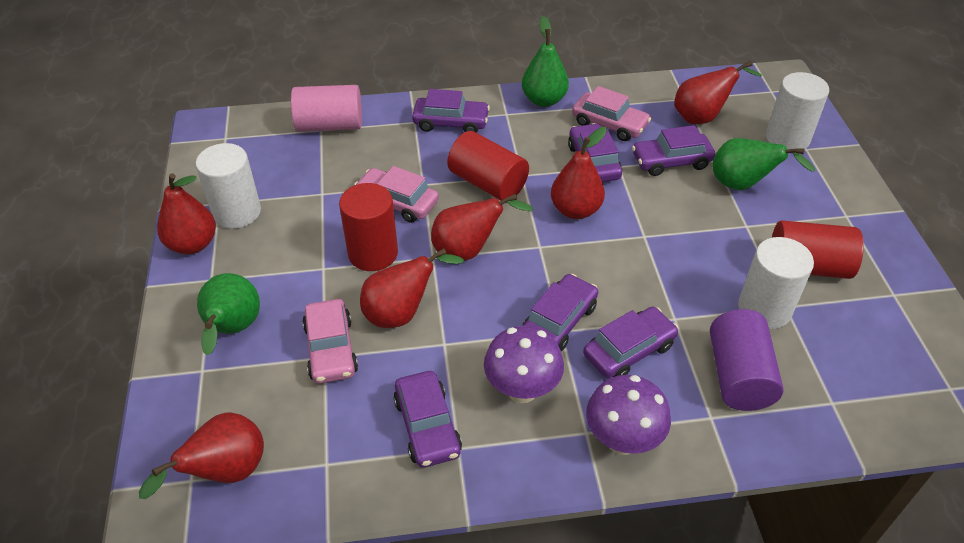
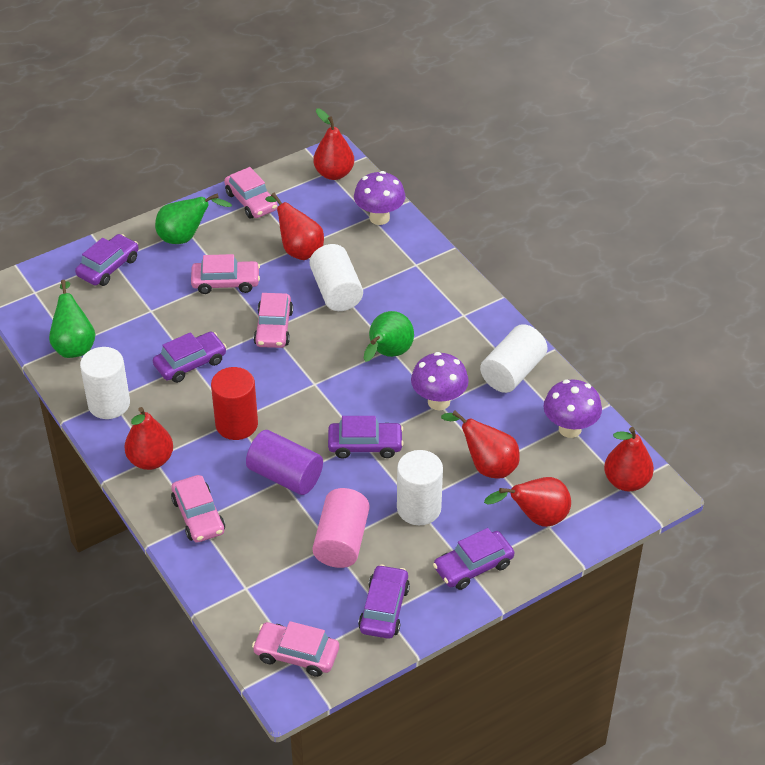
pink car: 3 -> 5
purple car: 6 -> 5
purple mushroom: 2 -> 3
red cylinder: 3 -> 1
white cylinder: 3 -> 4

